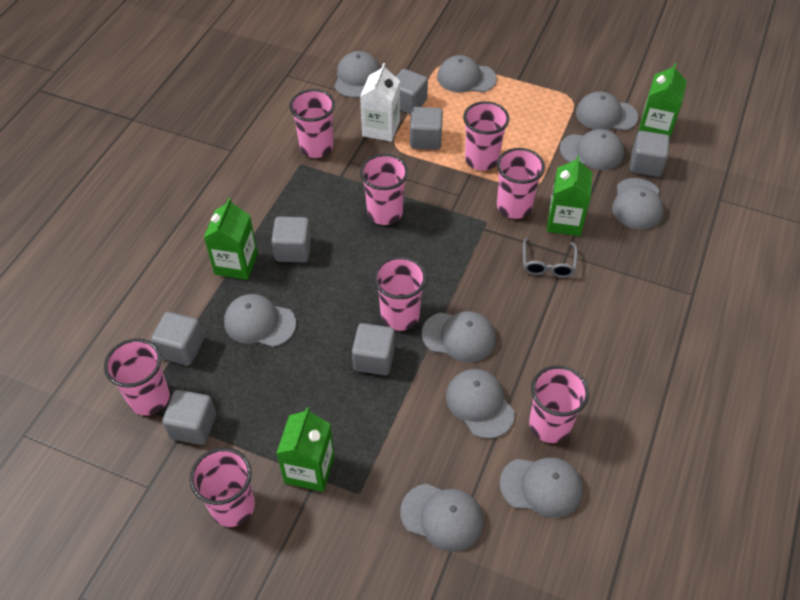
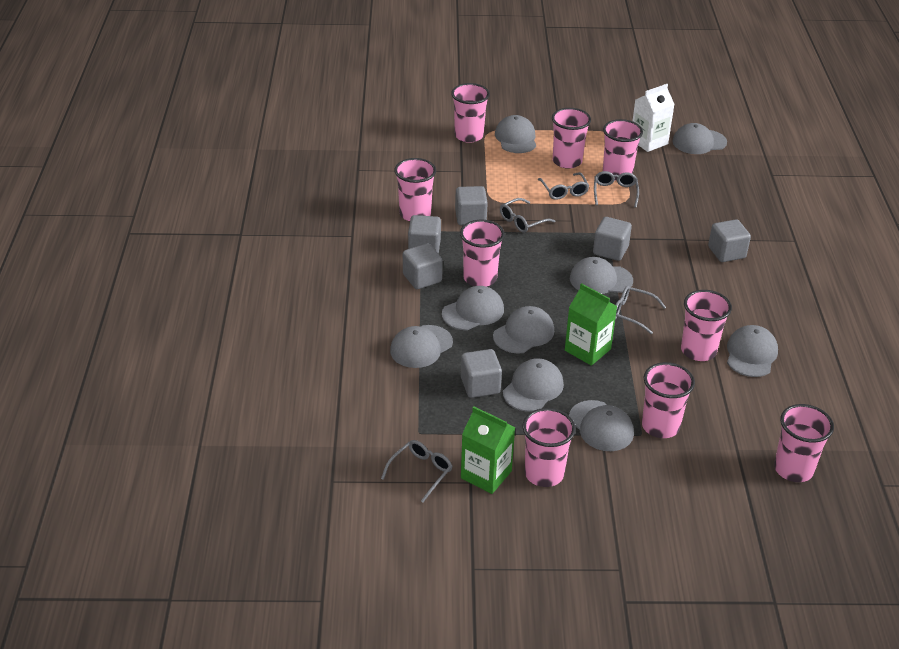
green carton: 4 -> 2
grey cap: 10 -> 9
grey cube: 7 -> 6
grey glasses: 1 -> 5
pink cup: 8 -> 9

